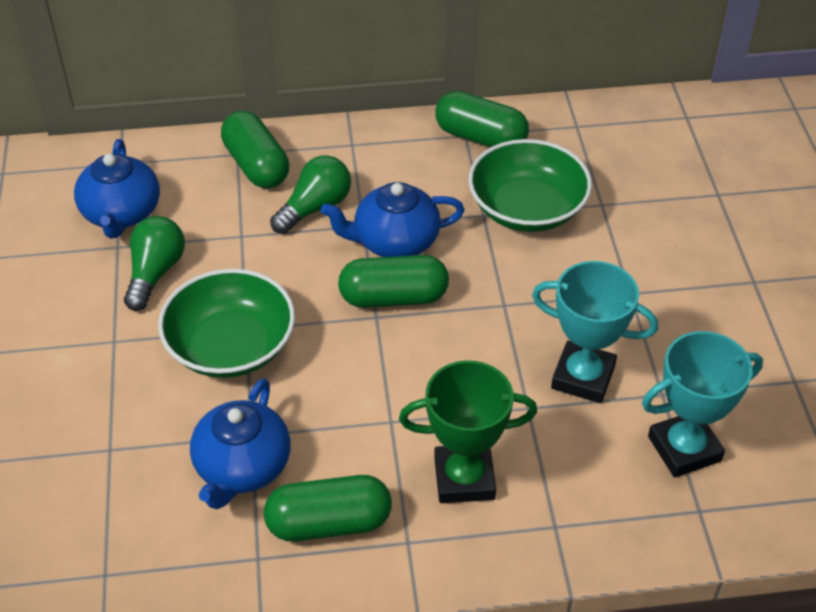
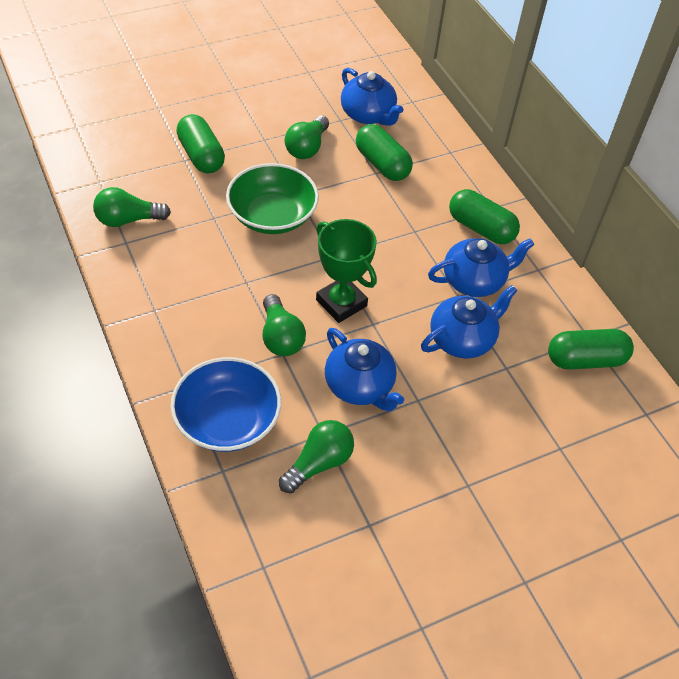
blue bowl: 0 -> 1
blue teapot: 3 -> 4
green bowl: 2 -> 1
green light bulb: 2 -> 4
turquoise trophy: 2 -> 0

